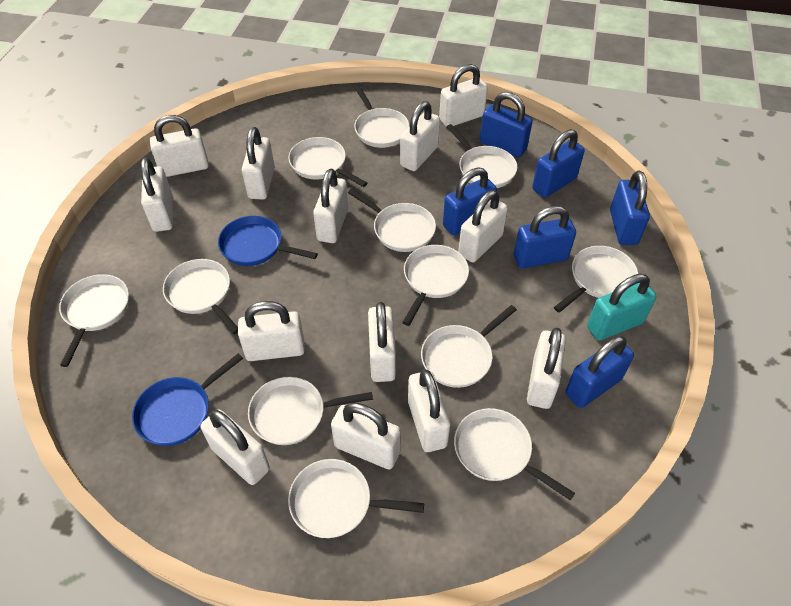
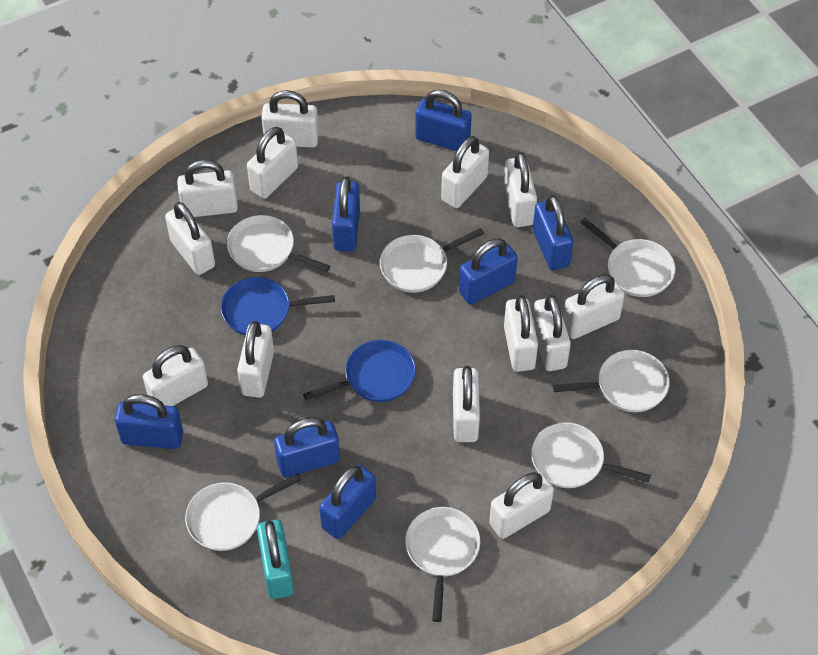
blue padlock: 6 -> 7
white pan: 12 -> 7

